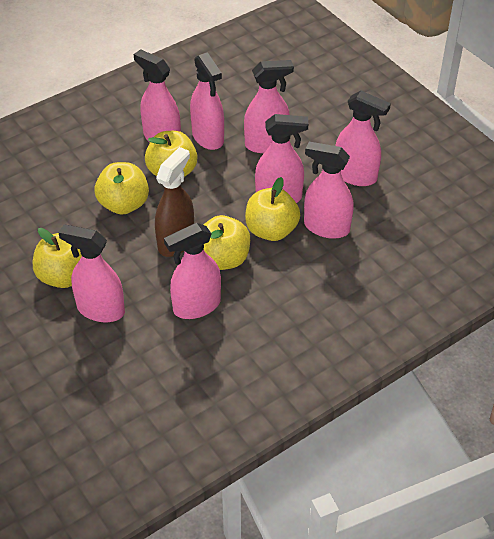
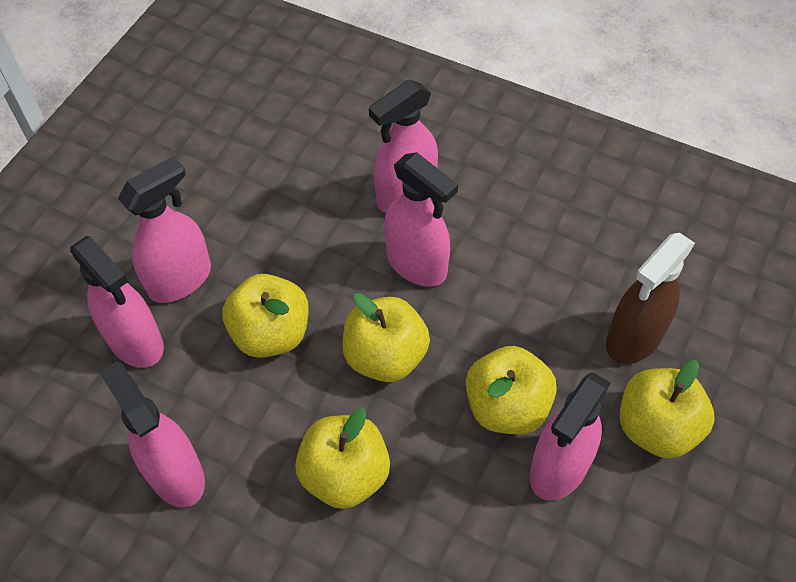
pink spray bottle: 8 -> 6

